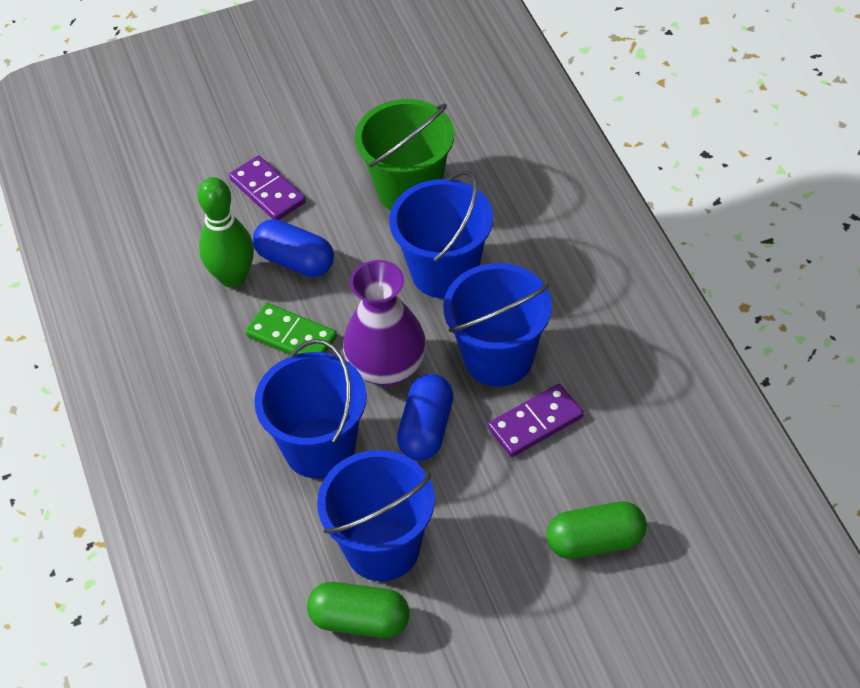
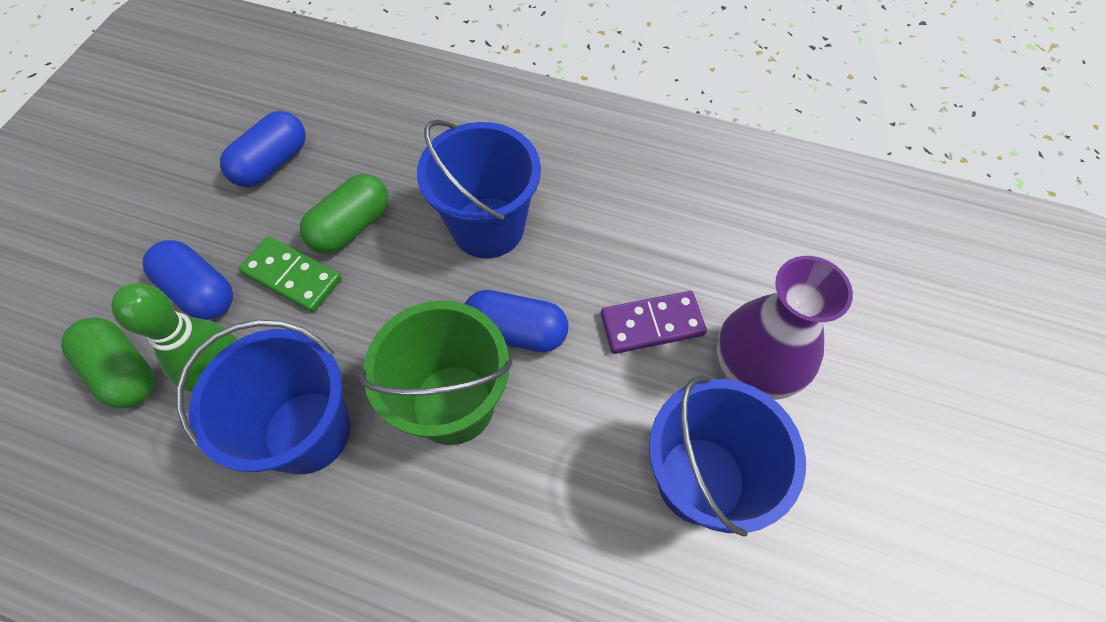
blue bucket: 4 -> 3
blue capsule: 2 -> 3
purple domino: 2 -> 1

